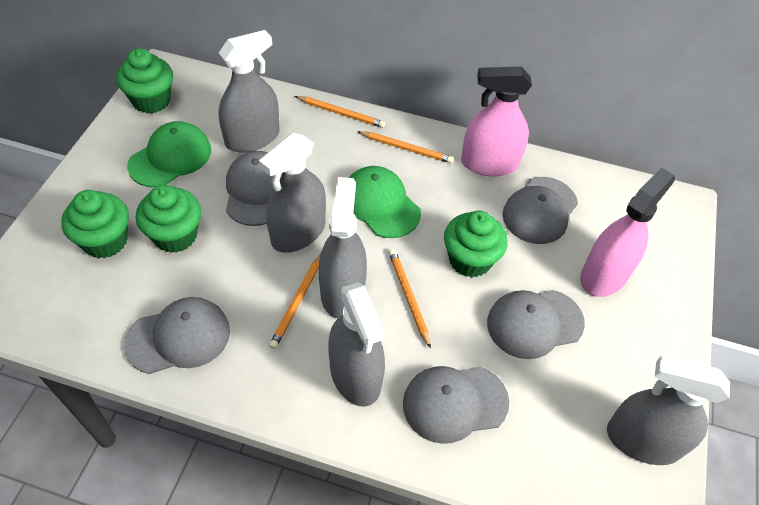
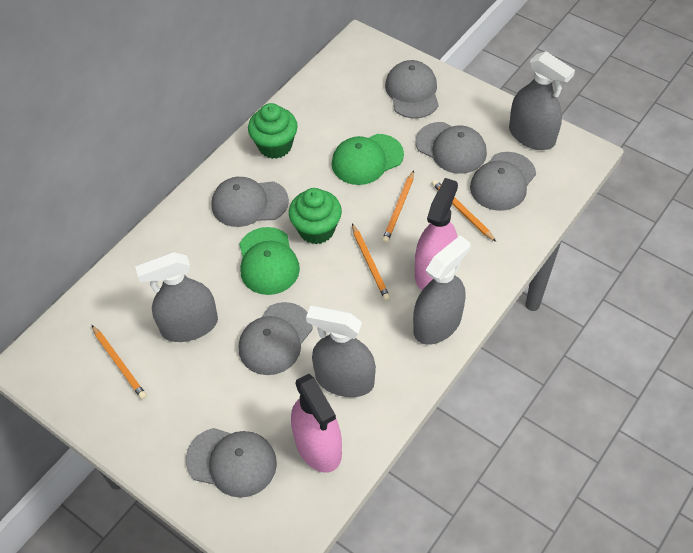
green cupcake: 4 -> 2
grey cap: 5 -> 6
grey spray bottle: 5 -> 4

